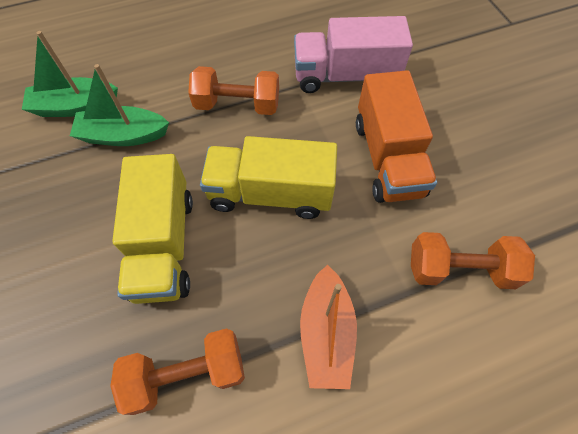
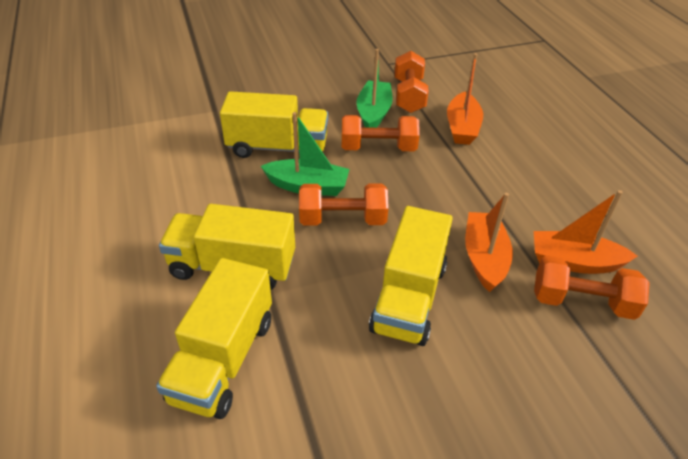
orange boat: 1 -> 3
orange dumbbell: 3 -> 4
orange truck: 1 -> 0
pink truck: 1 -> 0
yellow truck: 2 -> 4

